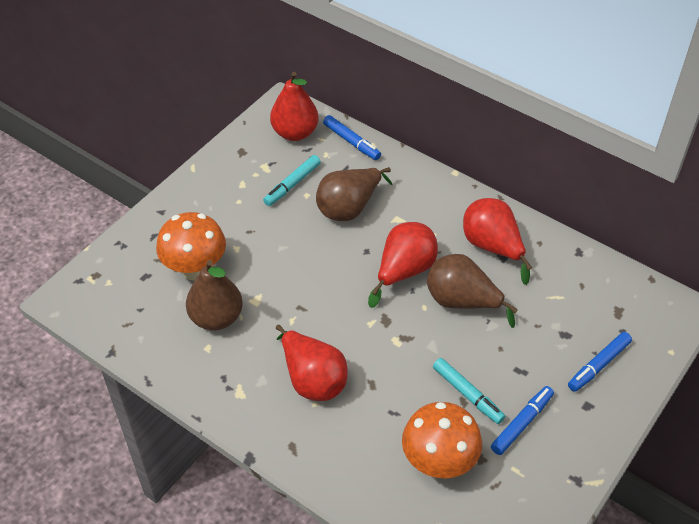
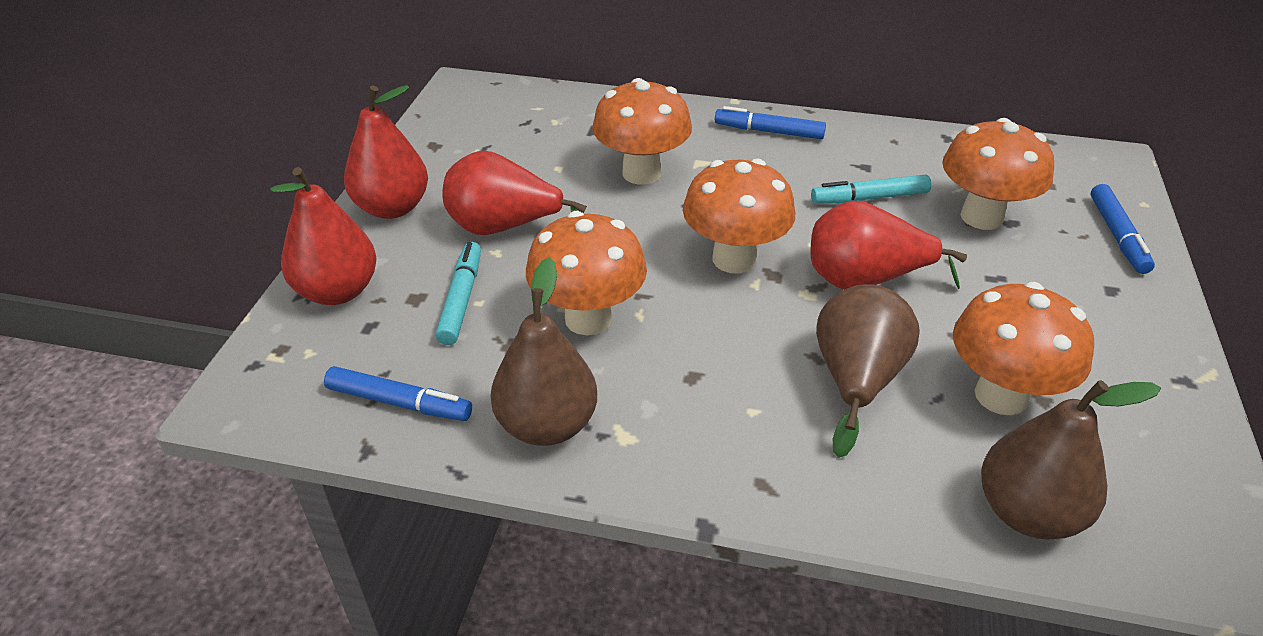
orange mushroom: 2 -> 5

